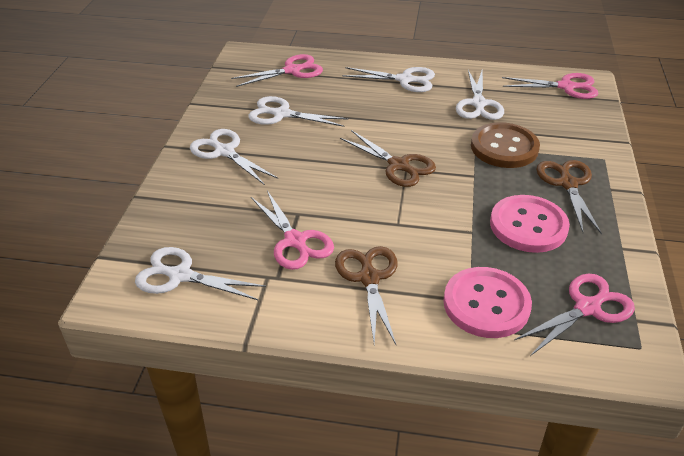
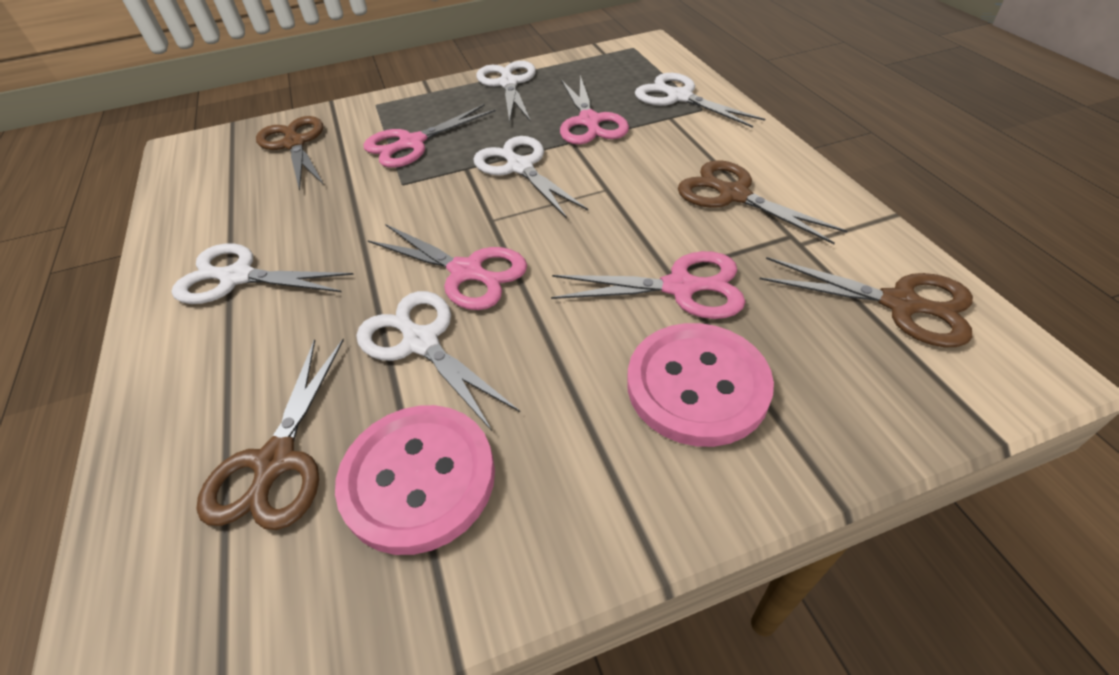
brown button: 1 -> 0
brown scissors: 3 -> 4

